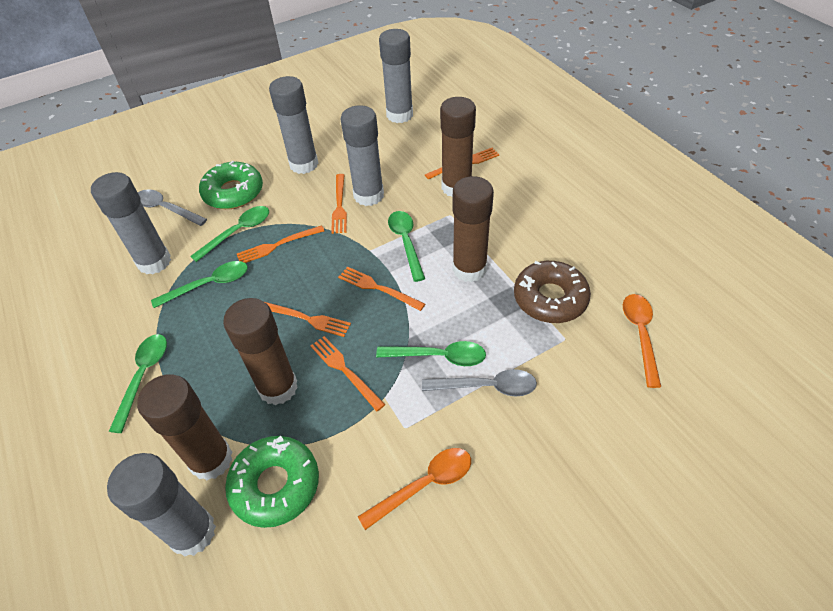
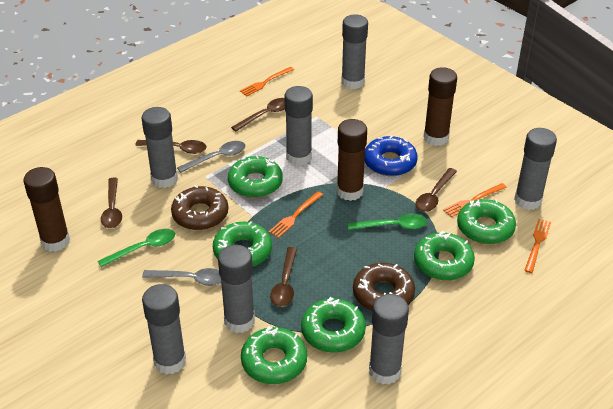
blue donut: 0 -> 1
brown donut: 1 -> 2
brown glue stick: 4 -> 3
brown spoon: 0 -> 5
green donut: 2 -> 6
green spoon: 5 -> 2
grey glue stick: 5 -> 7
orange fork: 6 -> 4
orange spoon: 2 -> 0

